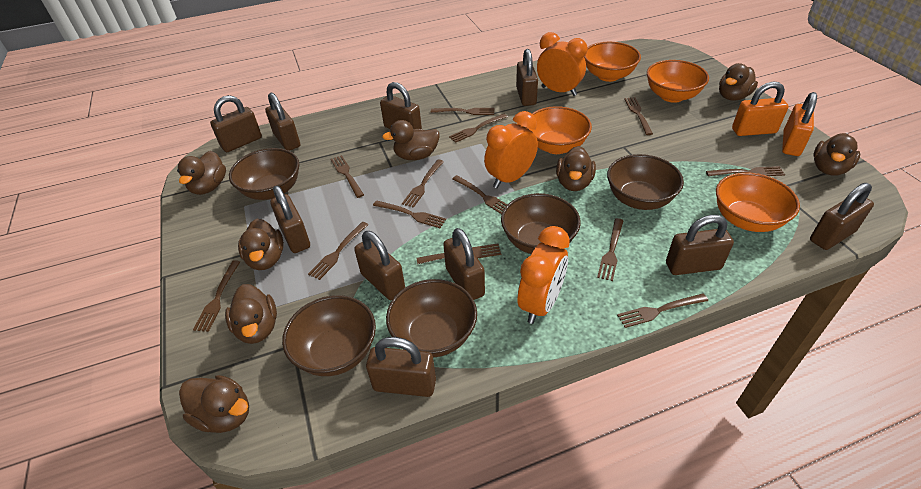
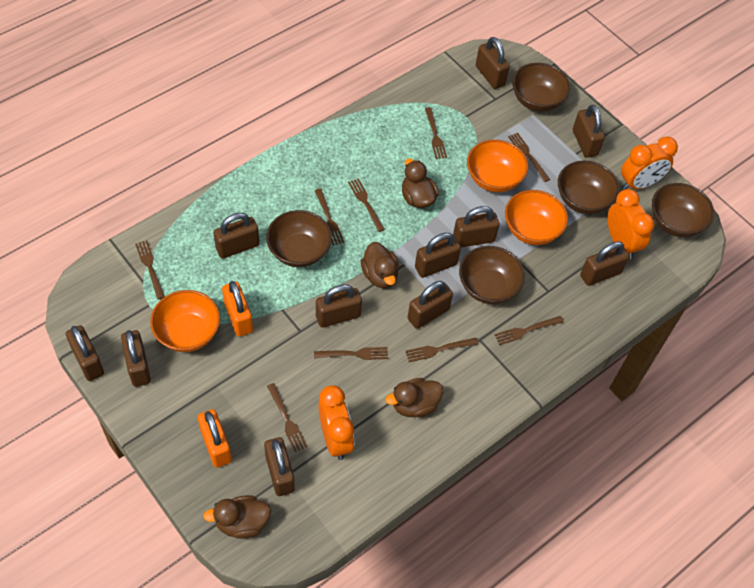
brown duck: 8 -> 4
brown fork: 13 -> 9
brown padlock: 10 -> 11
orange bowl: 4 -> 3

